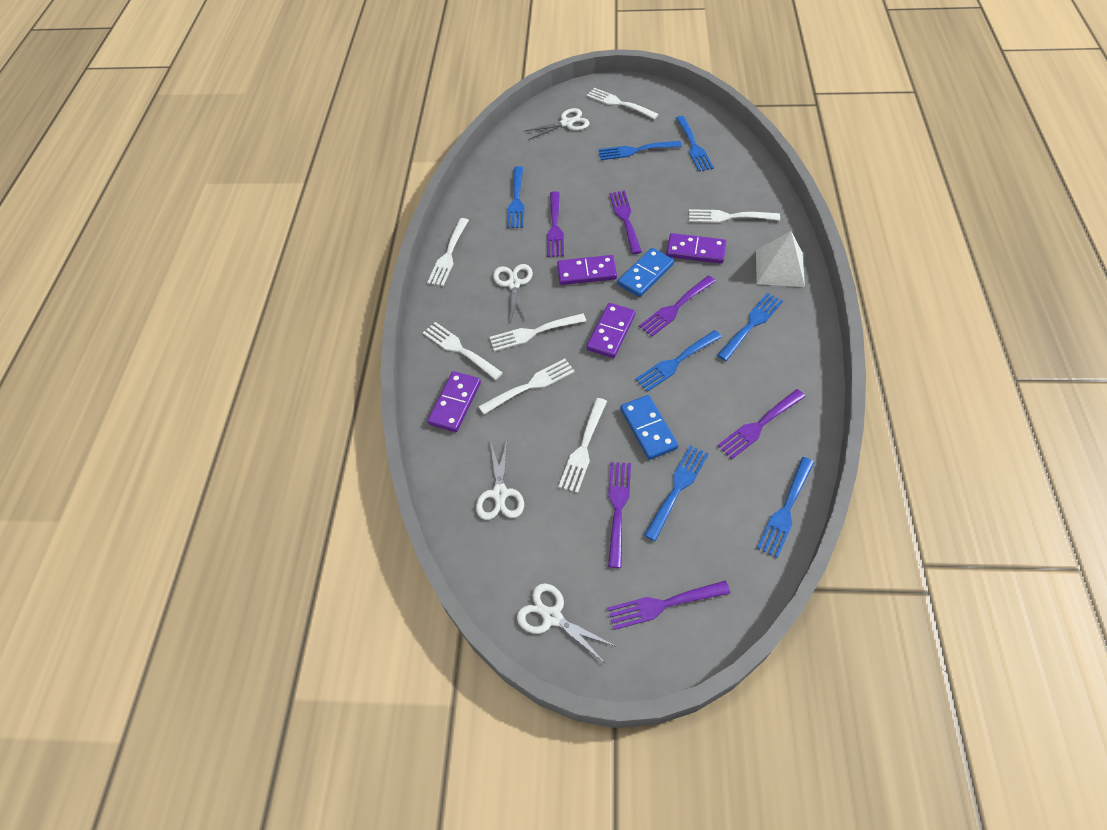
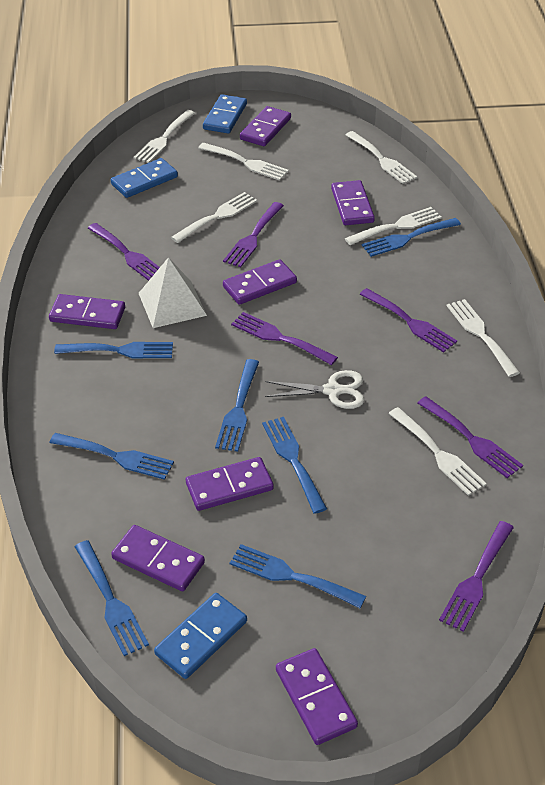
blue domino: 2 -> 3
purple domino: 4 -> 7
white scissors: 4 -> 1

